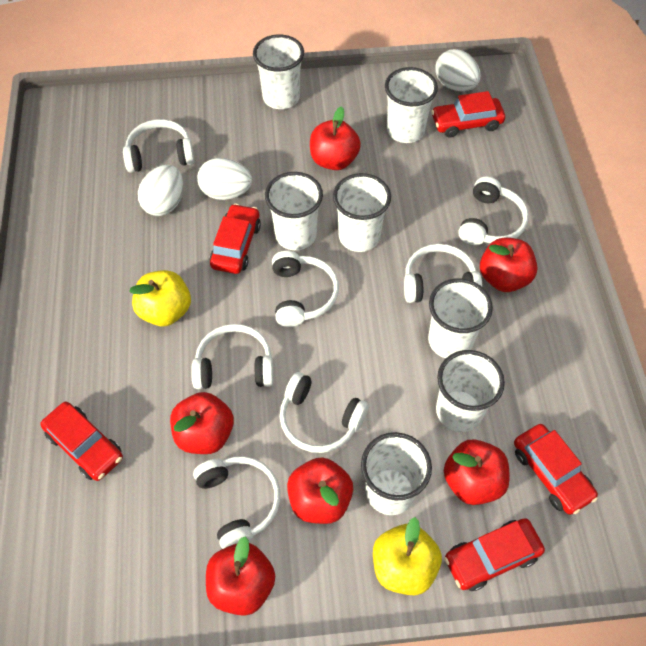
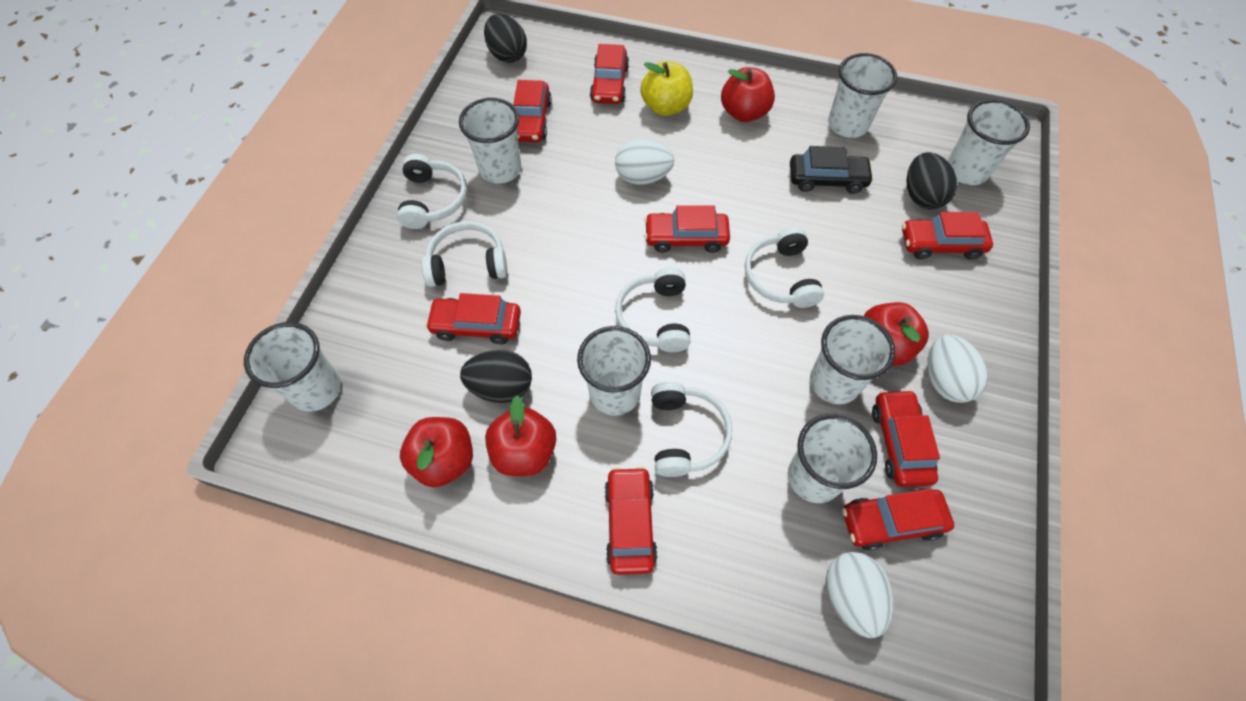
black car: 0 -> 1
black egg: 0 -> 3
red apple: 6 -> 4
red car: 5 -> 8
white headphones: 7 -> 5
yellow apple: 2 -> 1

